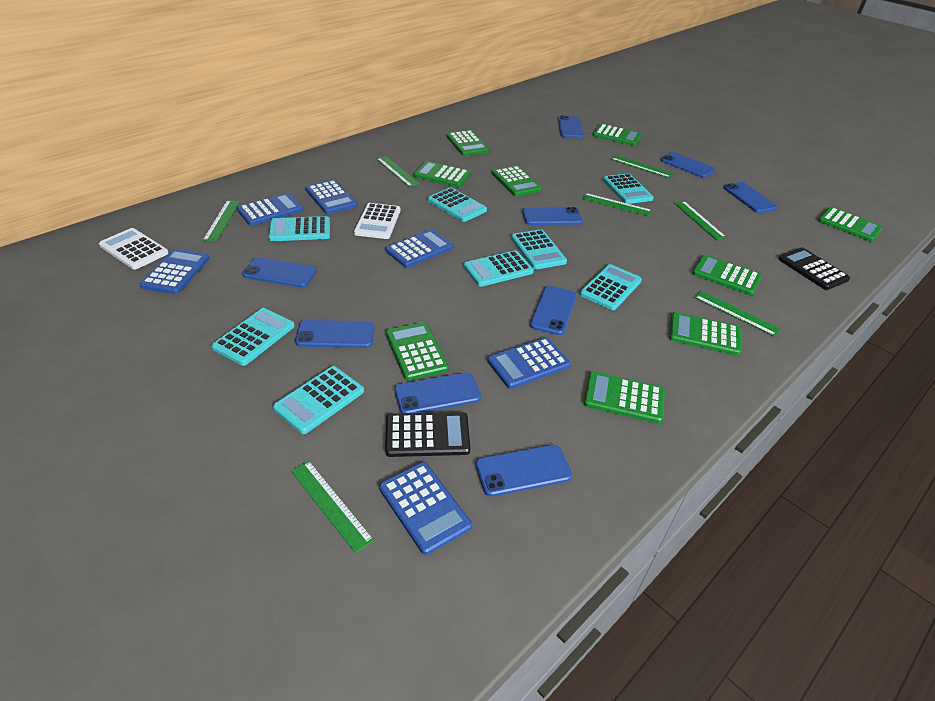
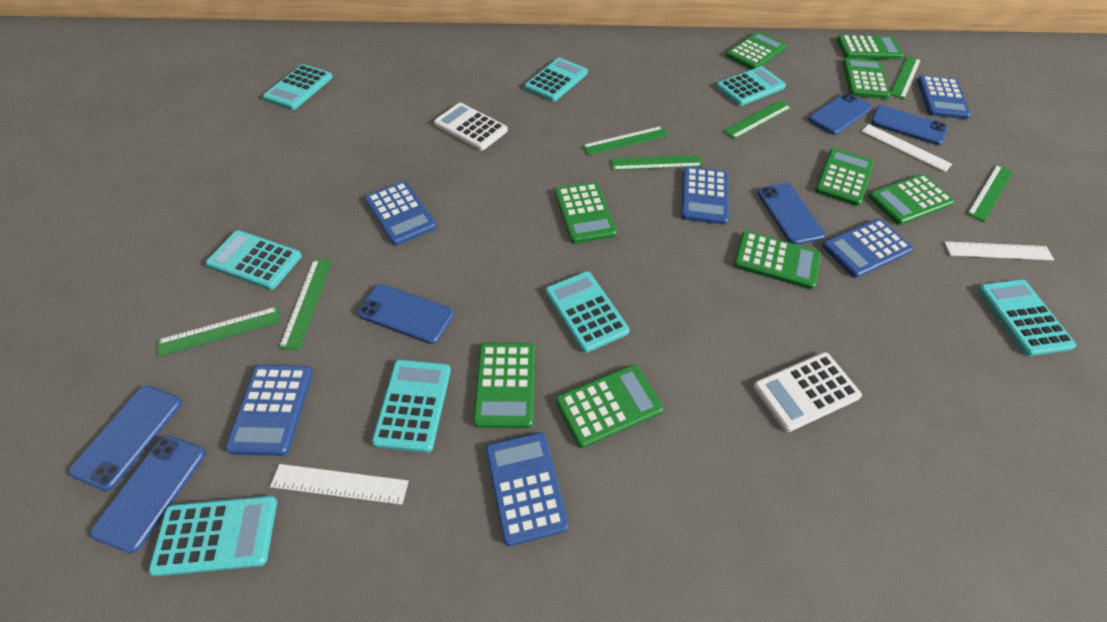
black calculator: 2 -> 0
blue phone: 9 -> 6
white ruler: 0 -> 3

